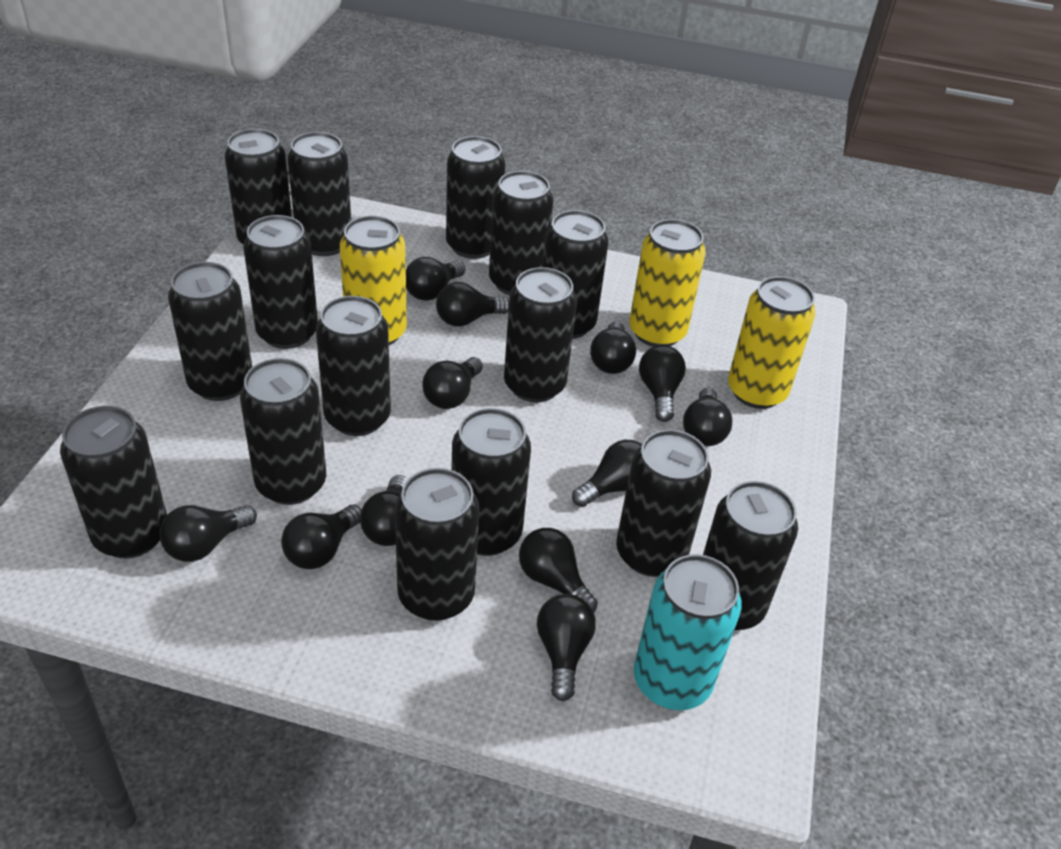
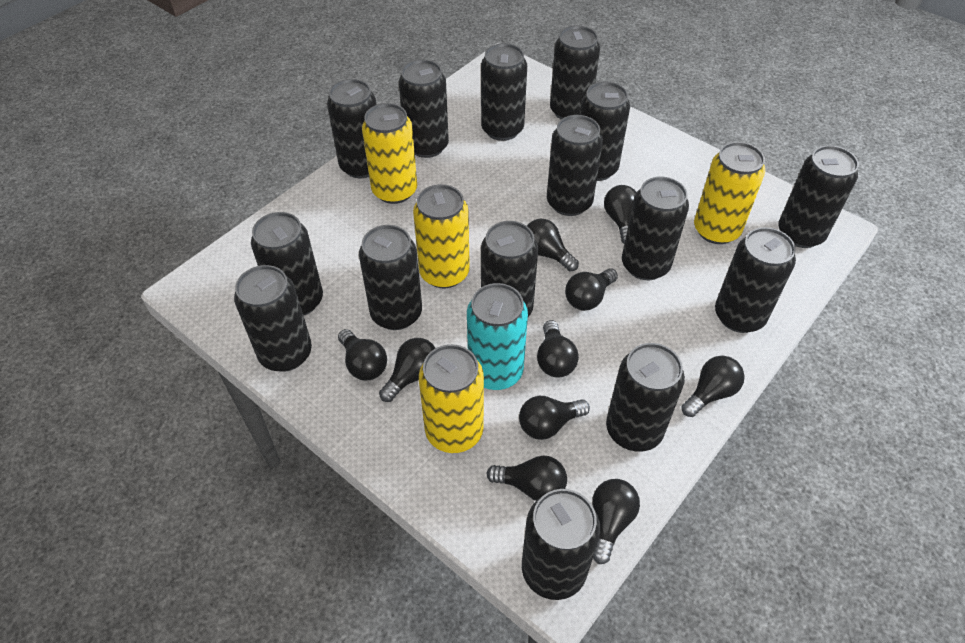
black light bulb: 12 -> 10
yellow can: 3 -> 4

